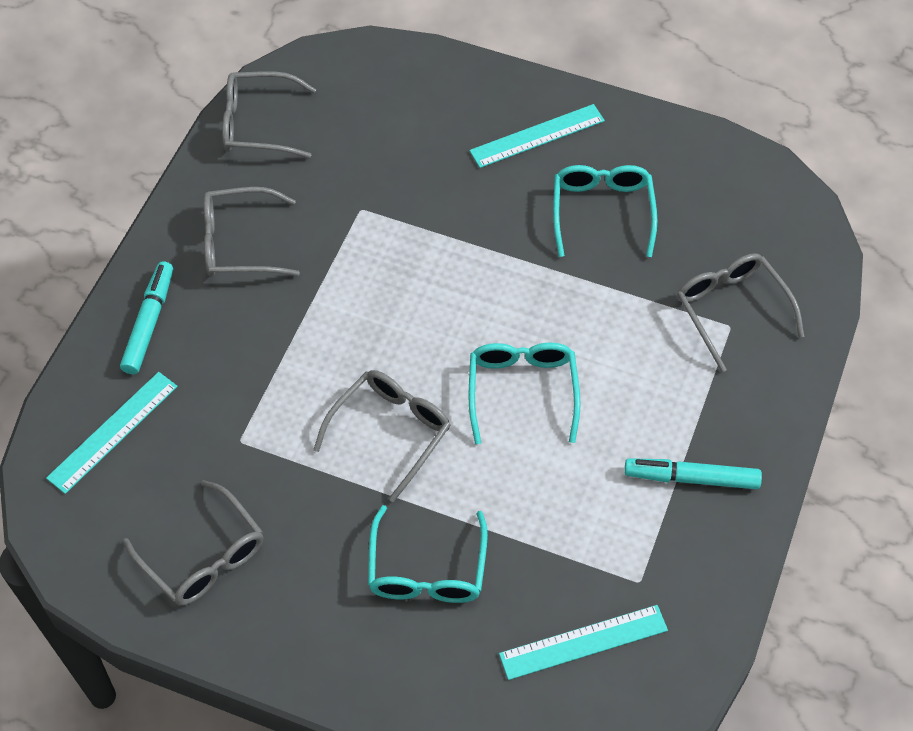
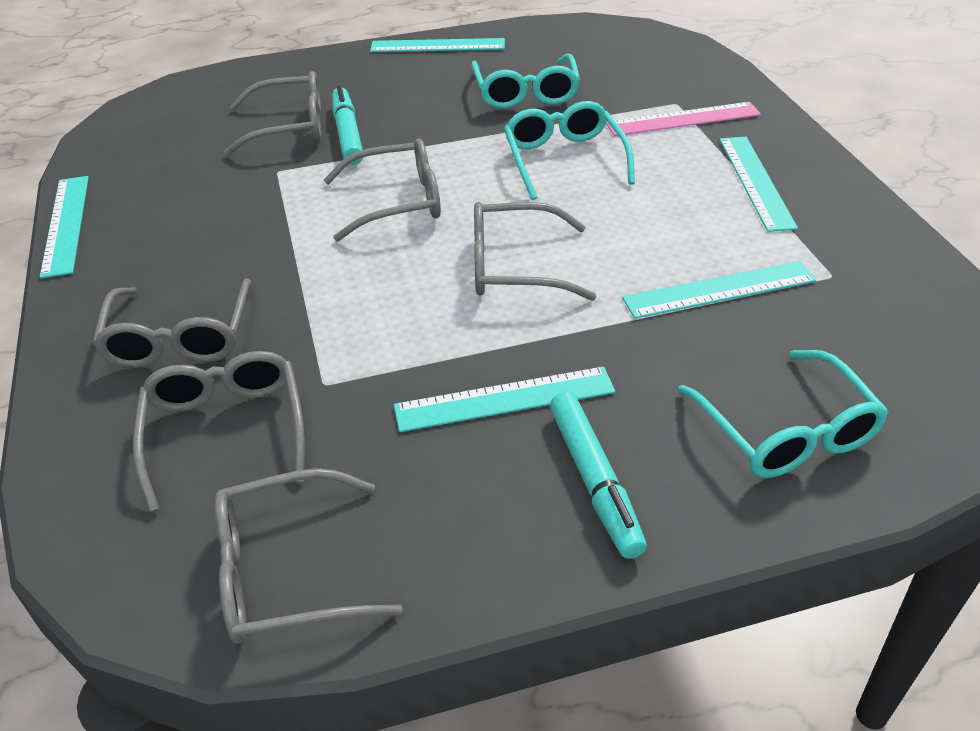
grey glasses: 5 -> 6
pink ruler: 0 -> 1
turquoise ruler: 3 -> 5

